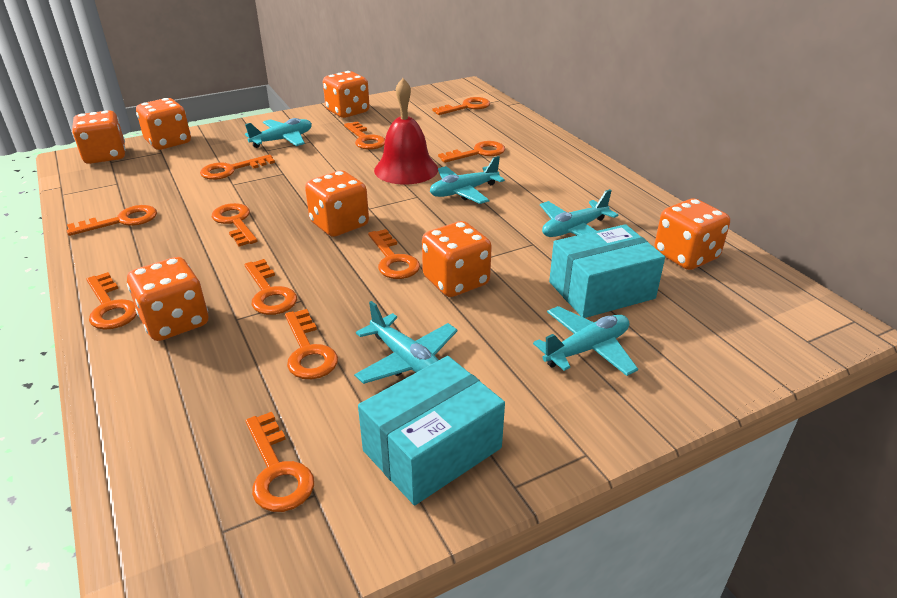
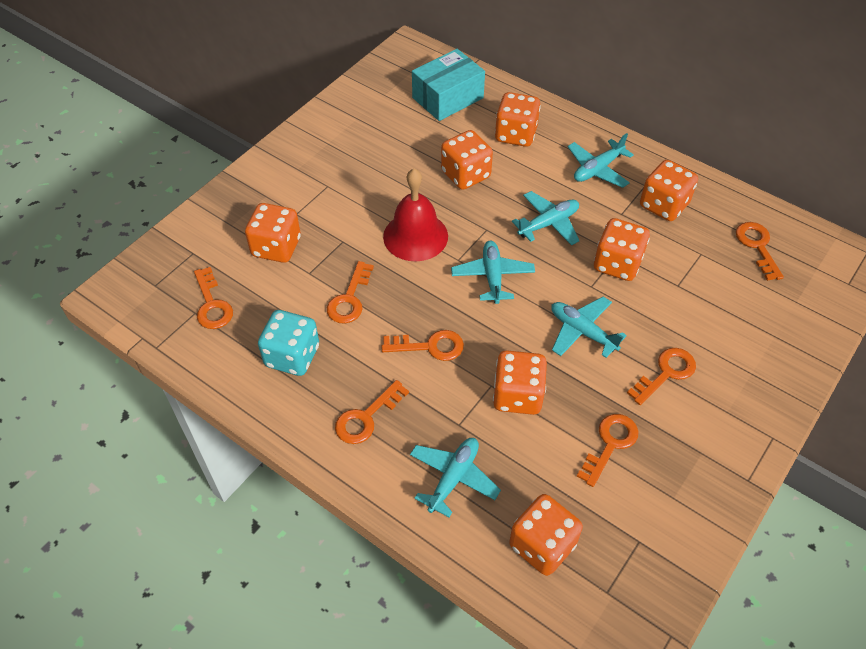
orange key: 11 -> 7
turquoise box: 2 -> 1
turquoise dice: 0 -> 1

